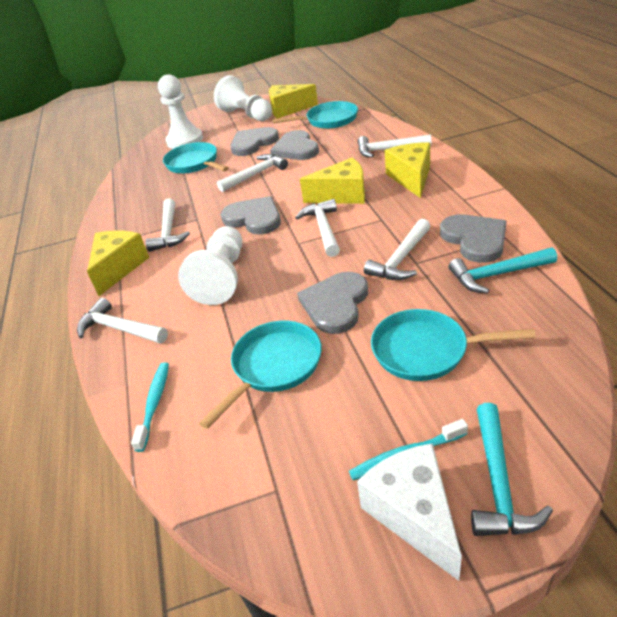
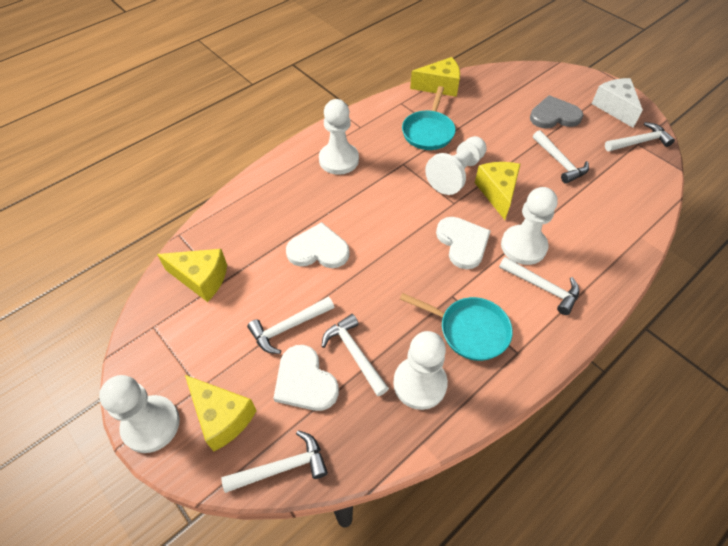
grey heart: 5 -> 1
turquoise hammer: 2 -> 0
turquoise pan: 4 -> 2
turquoise toothbrush: 2 -> 0
white heart: 0 -> 3
white pawn: 3 -> 5

